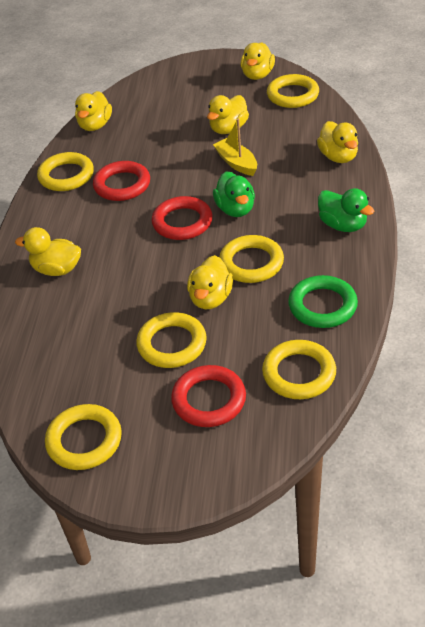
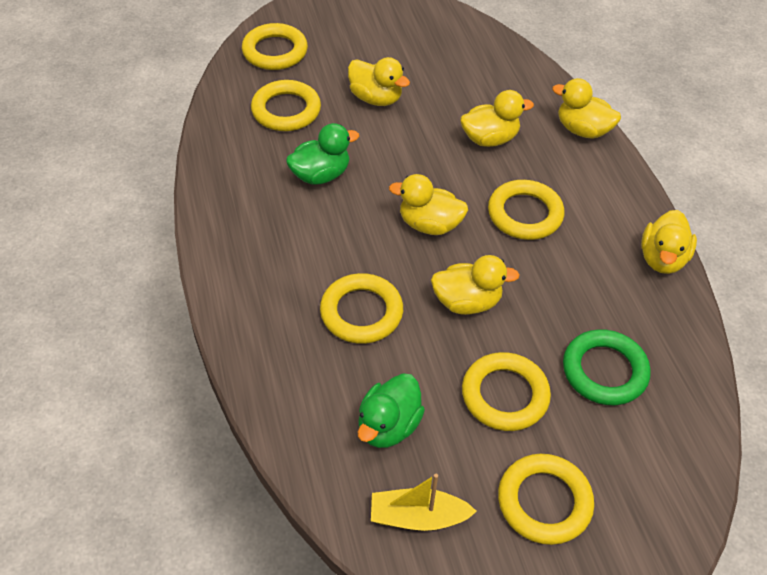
red ring: 3 -> 0

